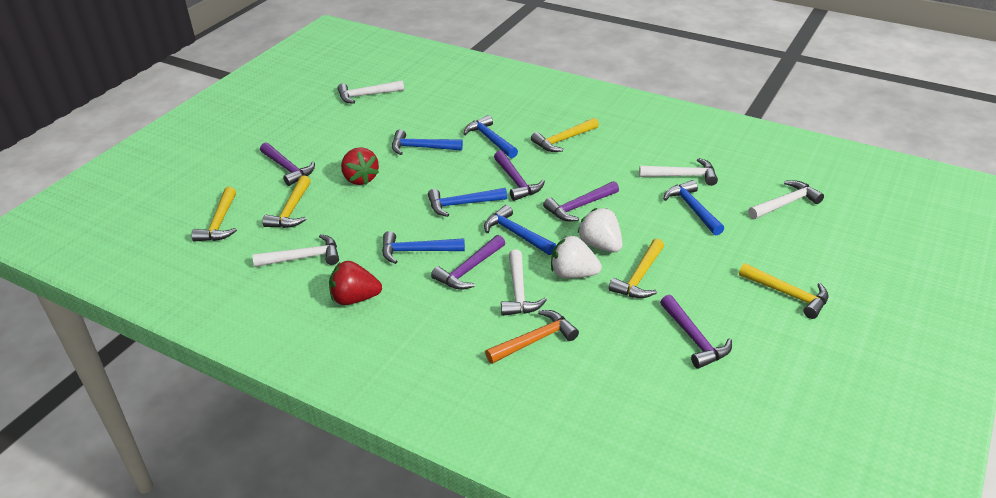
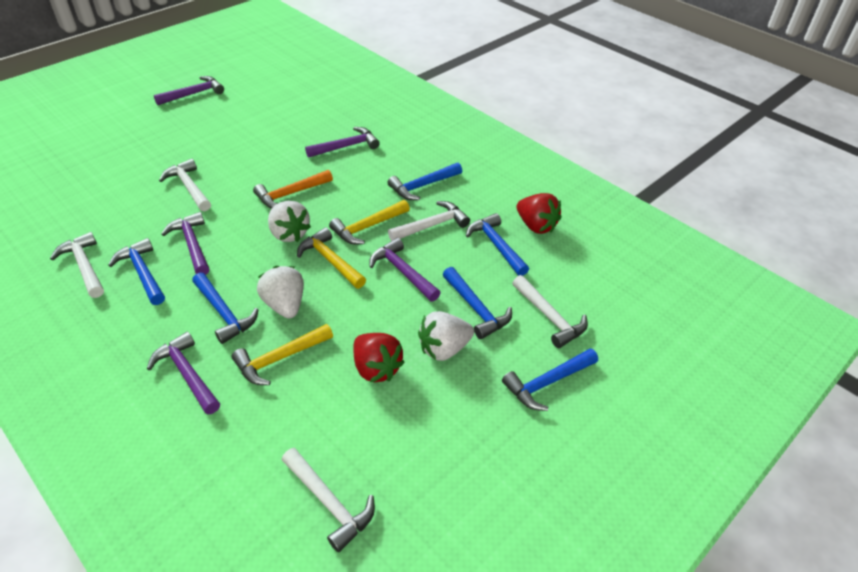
white strawberry: 2 -> 3
yellow hammer: 5 -> 3

